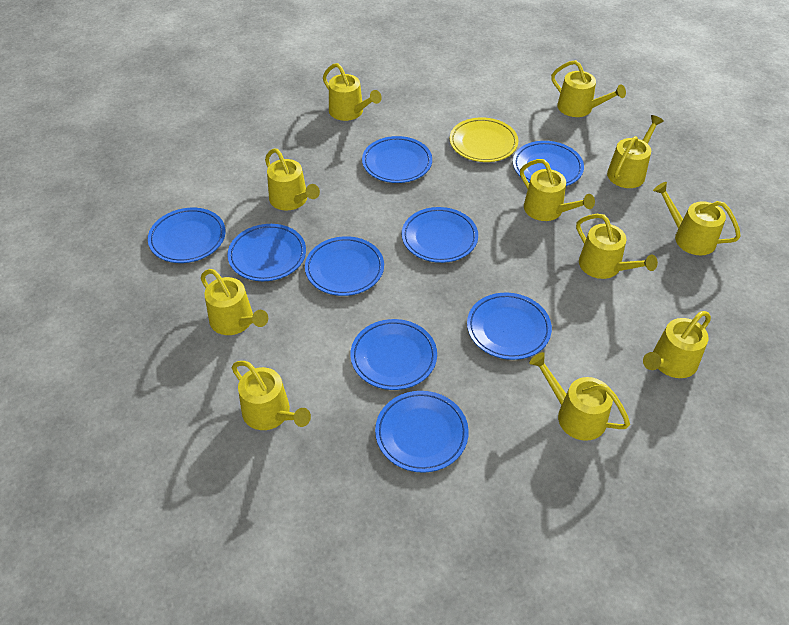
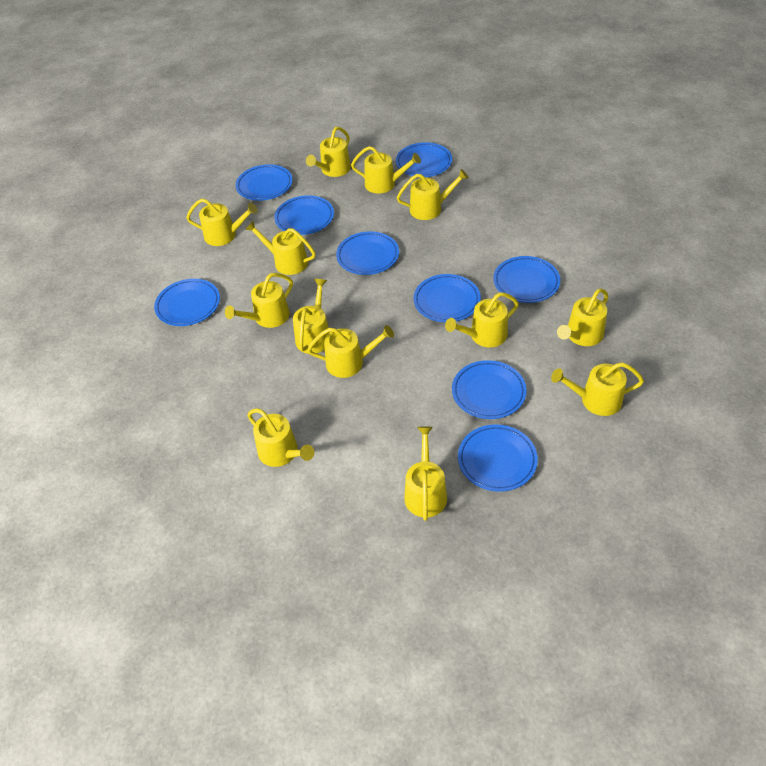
yellow plate: 1 -> 0
yellow watering can: 11 -> 13

